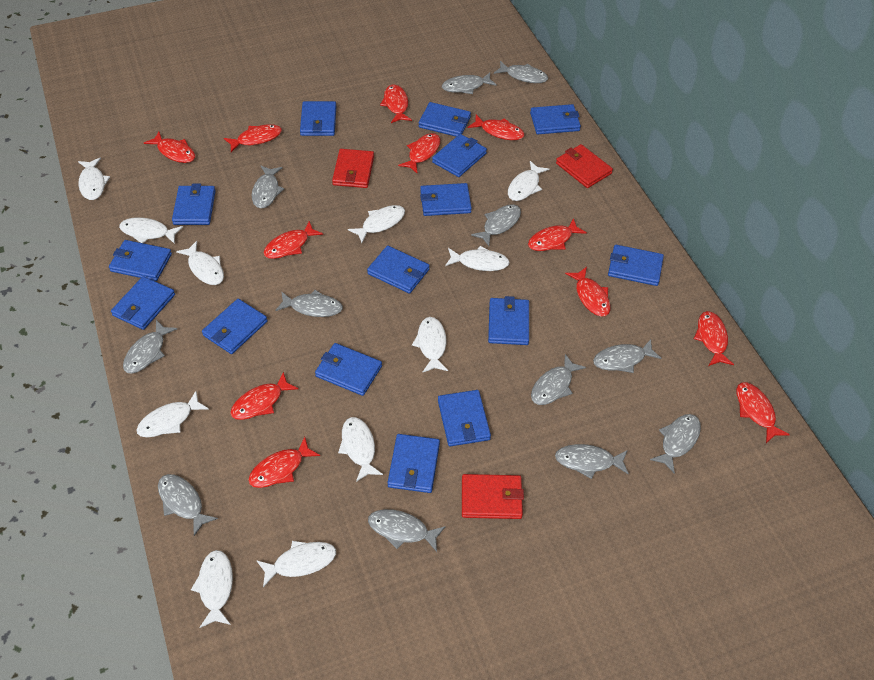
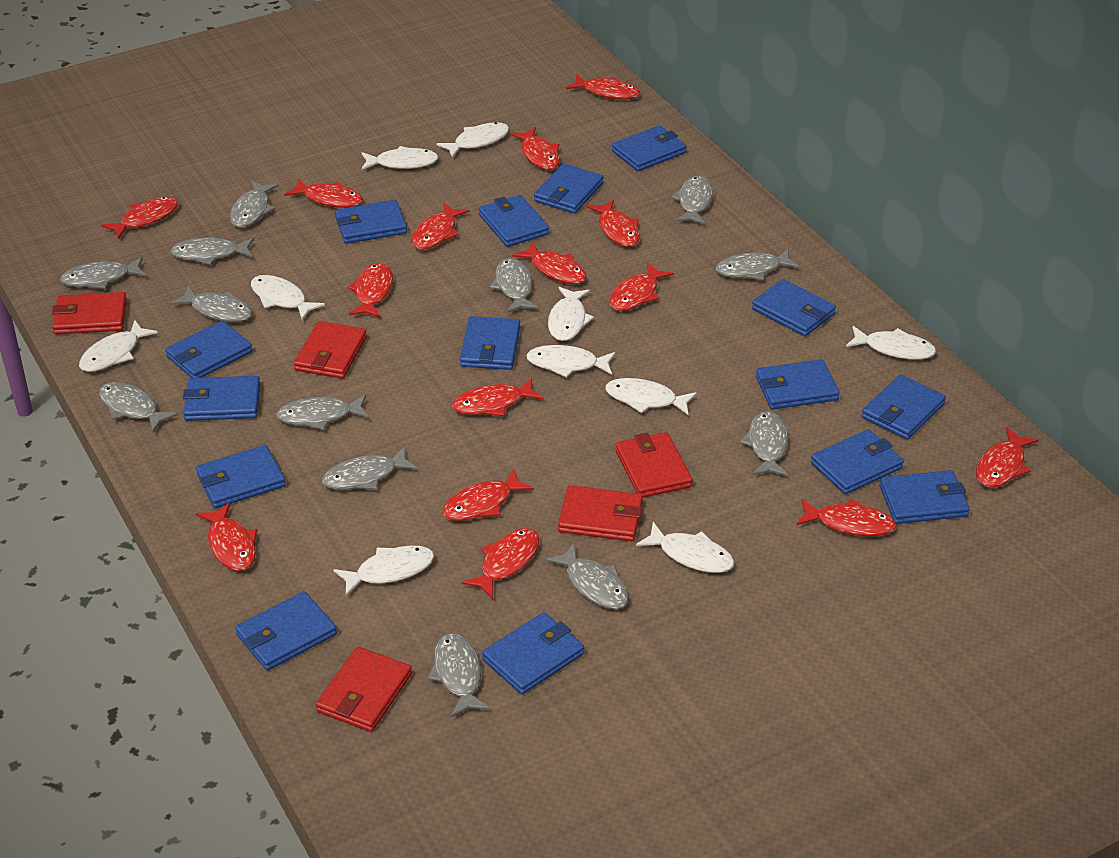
grey fish: 12 -> 13
red fish: 12 -> 15
red wallet: 3 -> 5
white fish: 11 -> 10

